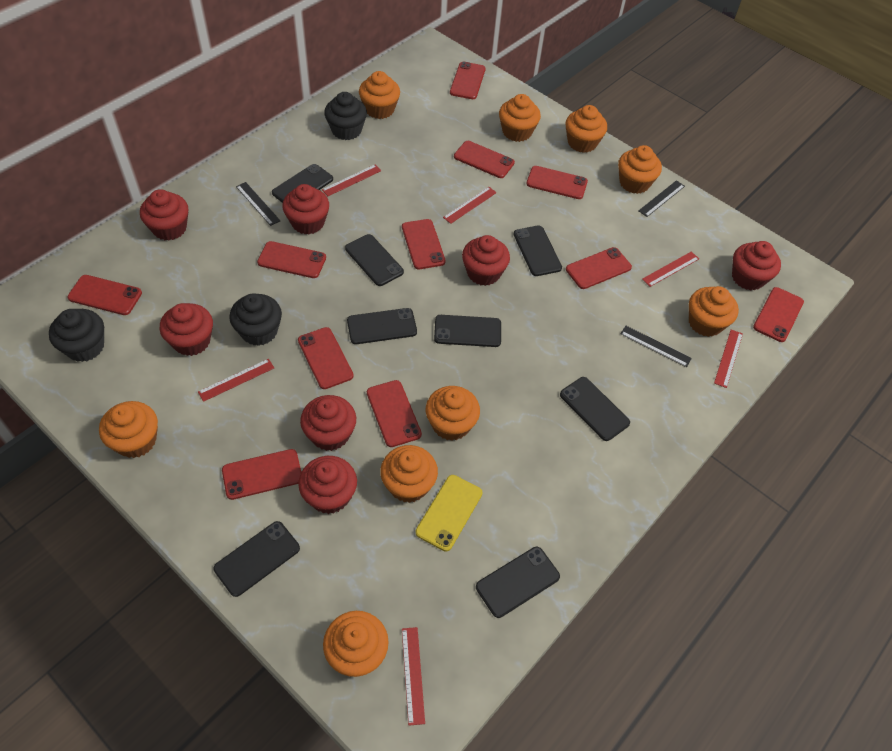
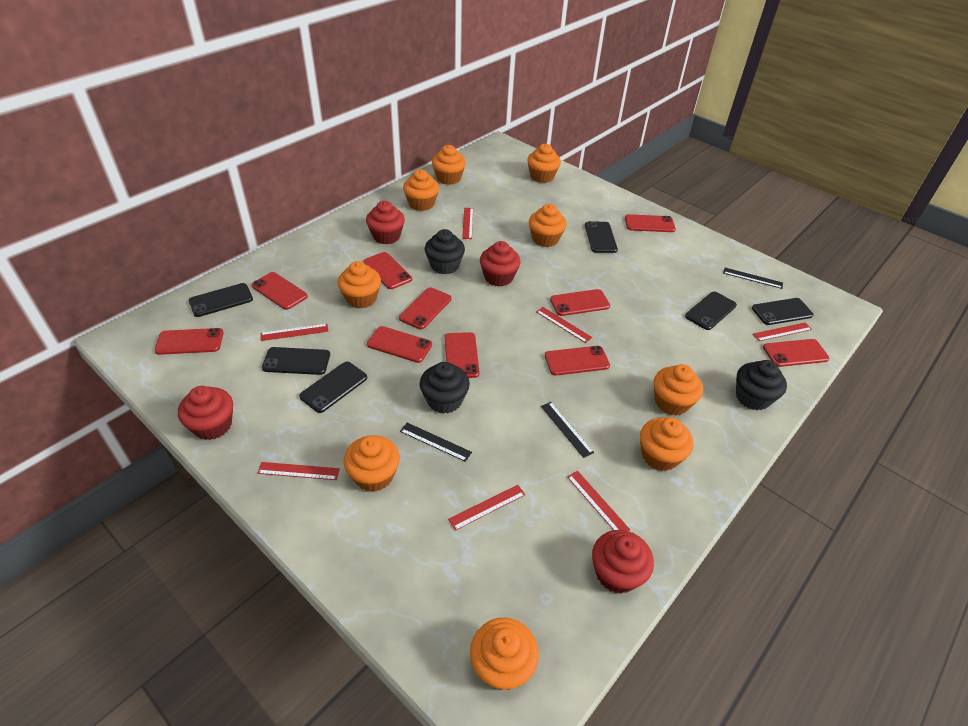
black phone: 8 -> 6
red cupcake: 7 -> 4
red phone: 11 -> 10
red ruler: 6 -> 7
yellow phone: 1 -> 0

